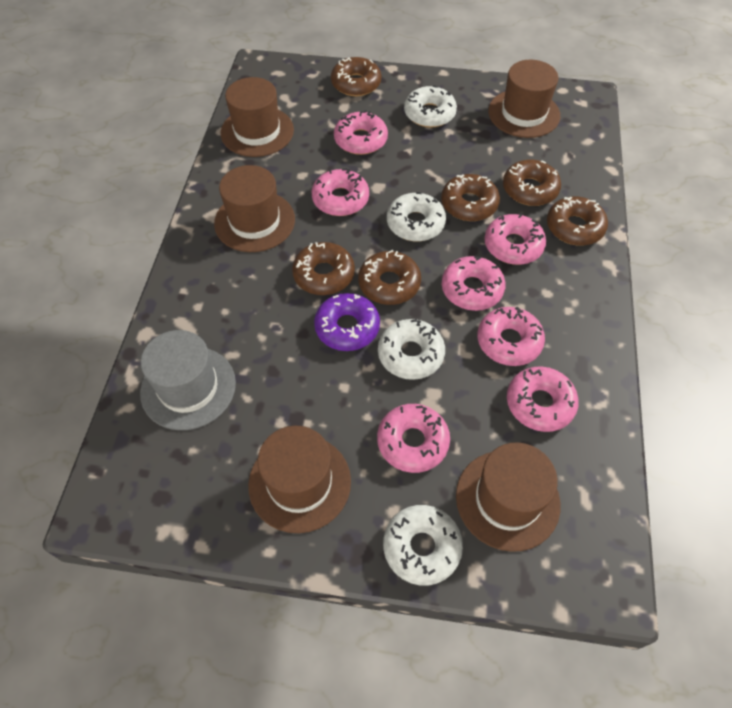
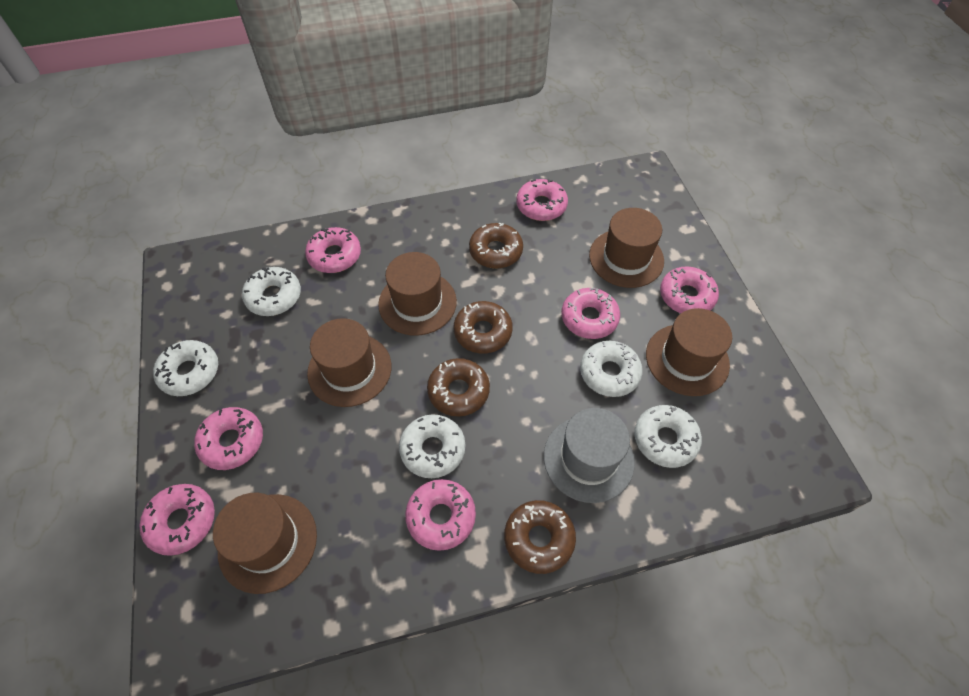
brown donut: 6 -> 4
purple donut: 1 -> 0
white donut: 4 -> 5

